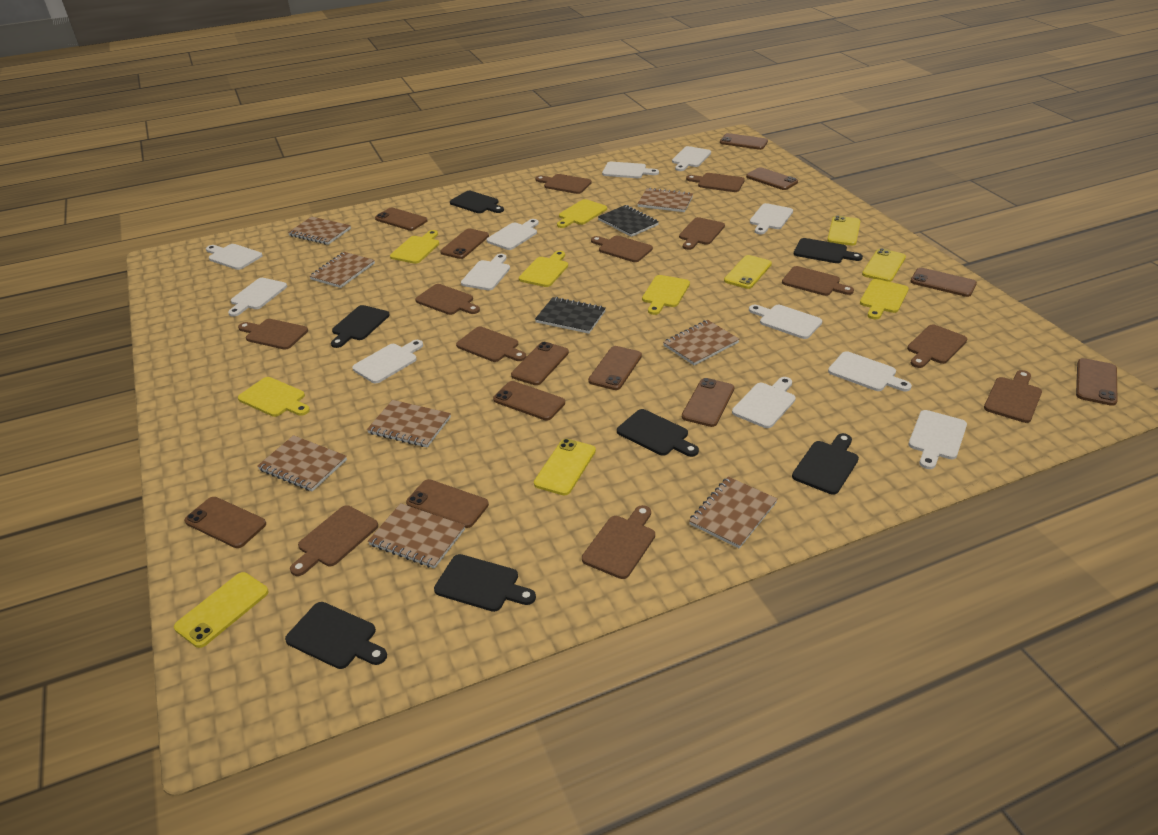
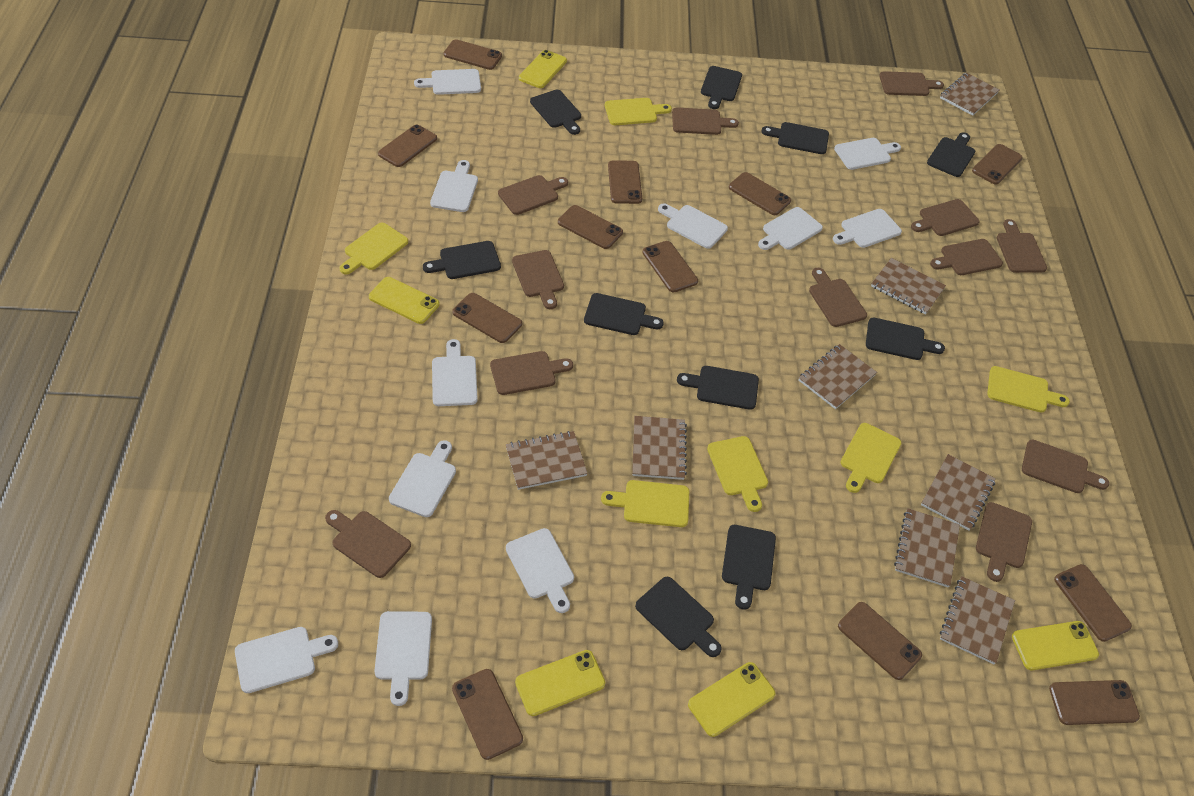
black cutting board: 7 -> 10
black notebook: 2 -> 0
white cutting board: 12 -> 11

